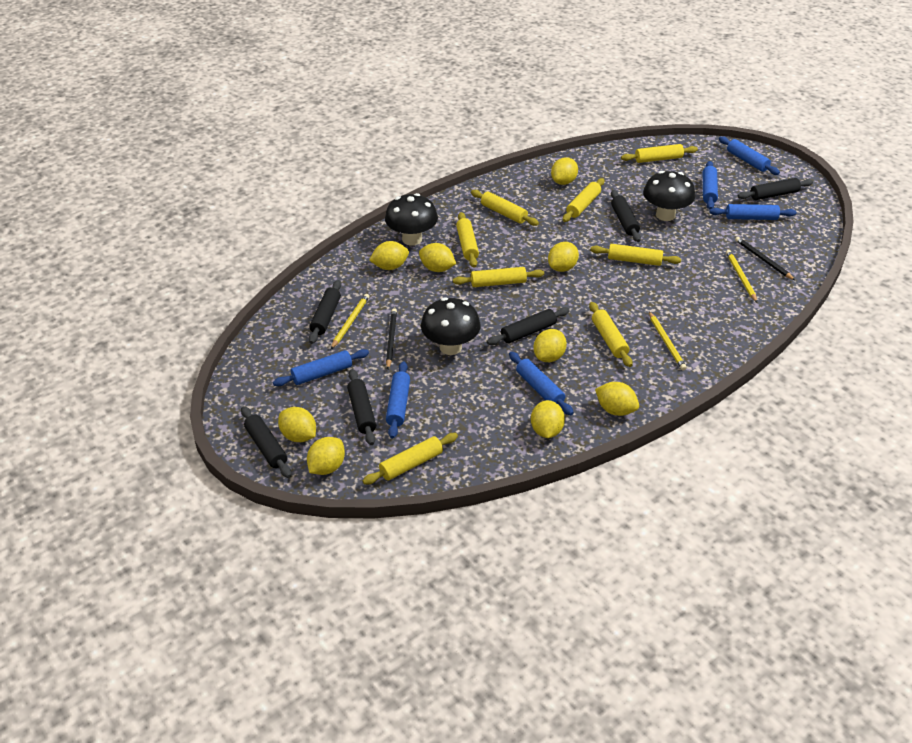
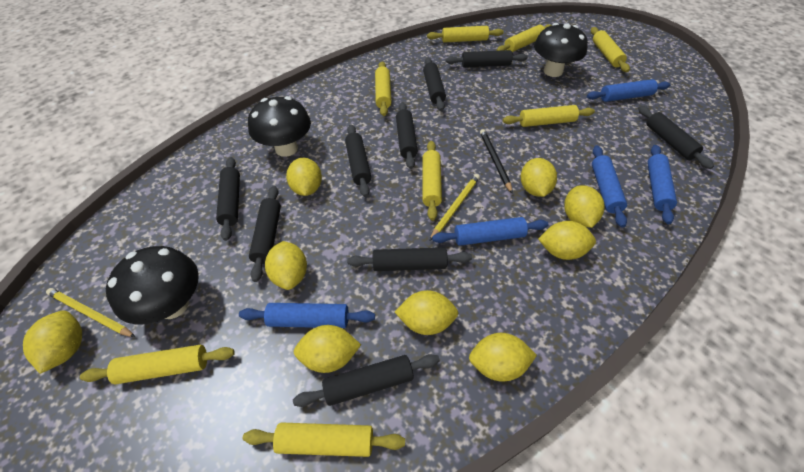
black pencil: 2 -> 1
black rolling pin: 6 -> 9
blue rolling pin: 6 -> 5
yellow pencil: 3 -> 2

